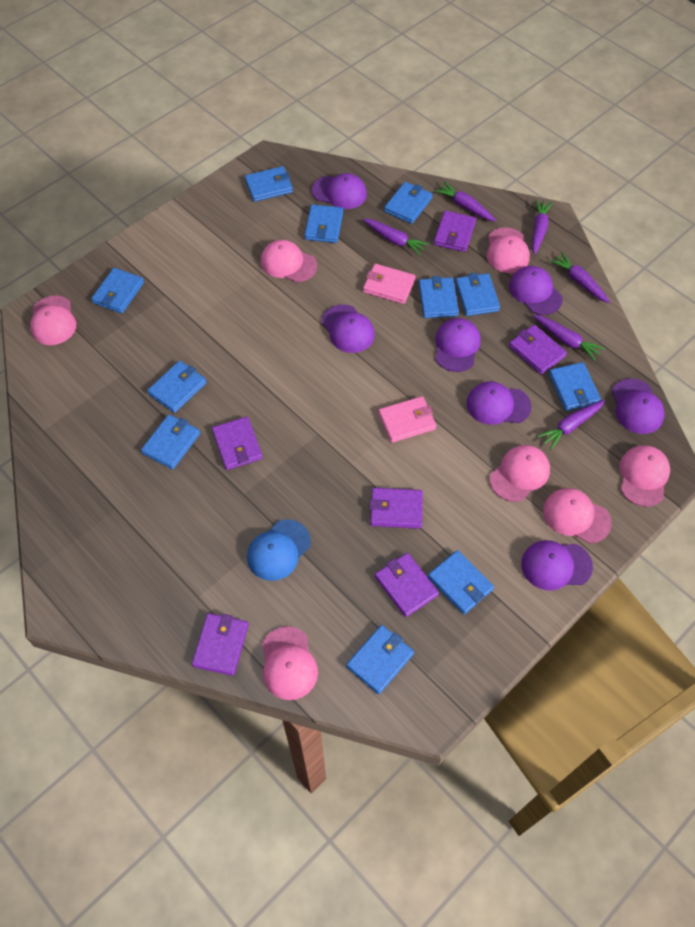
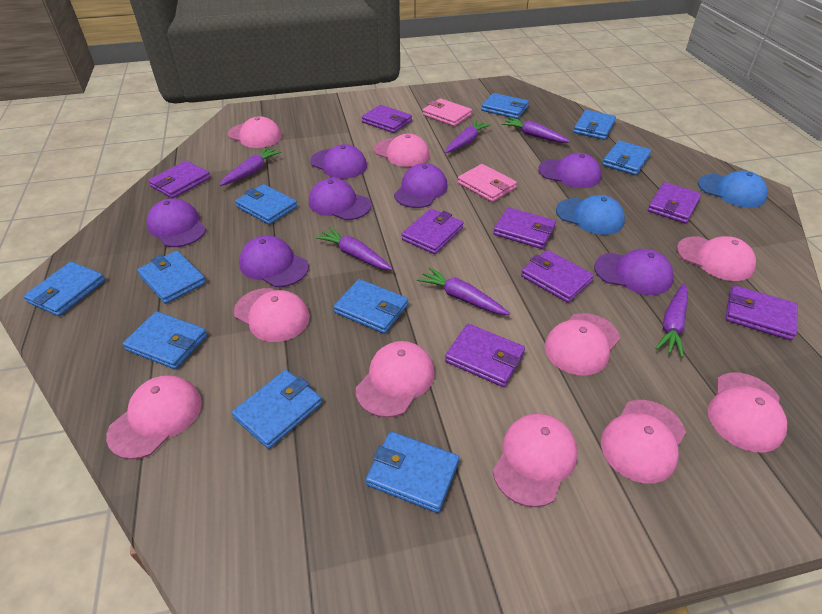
blue cap: 1 -> 2
blue wallet: 11 -> 10
pink cap: 7 -> 10
purple wallet: 6 -> 8

